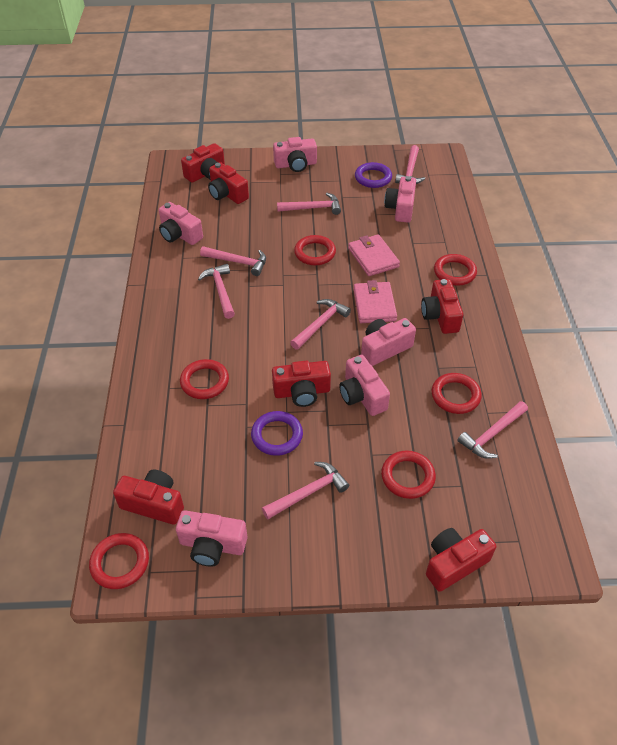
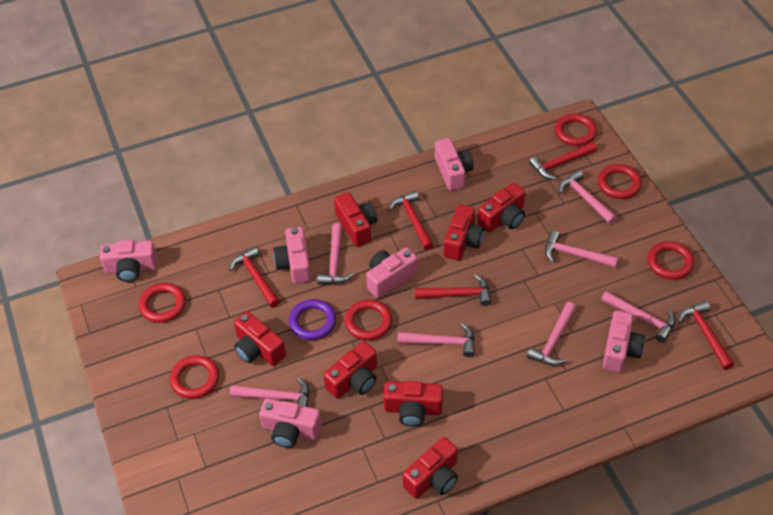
pink wallet: 2 -> 0
purple ring: 2 -> 1
red camera: 6 -> 7
red hammer: 0 -> 5

